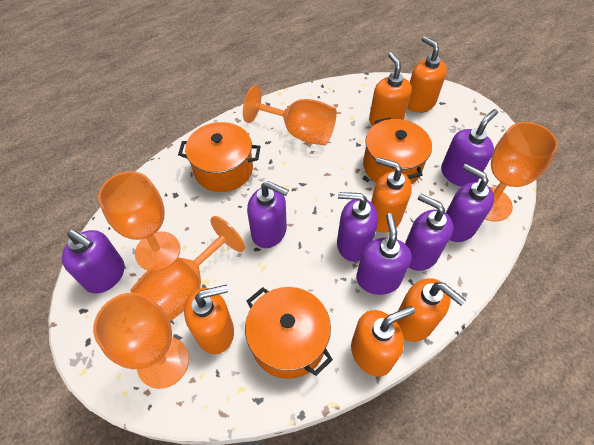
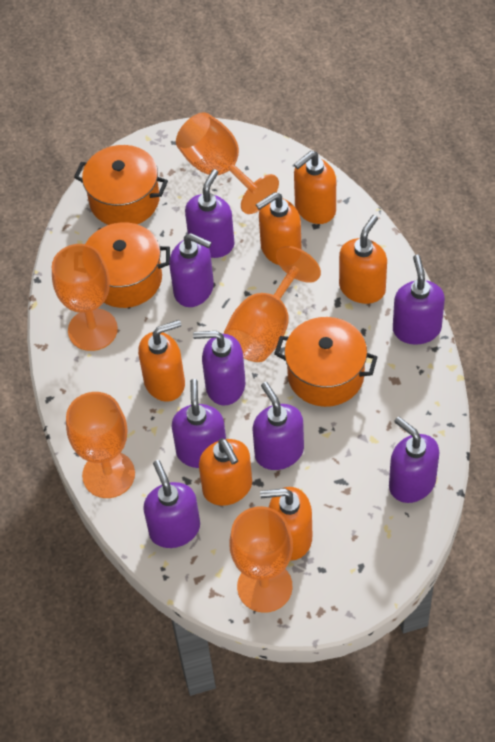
purple soap dispenser: 7 -> 8

